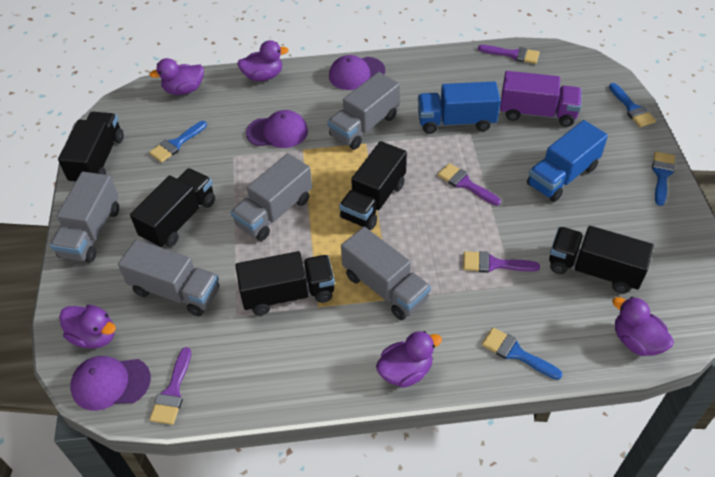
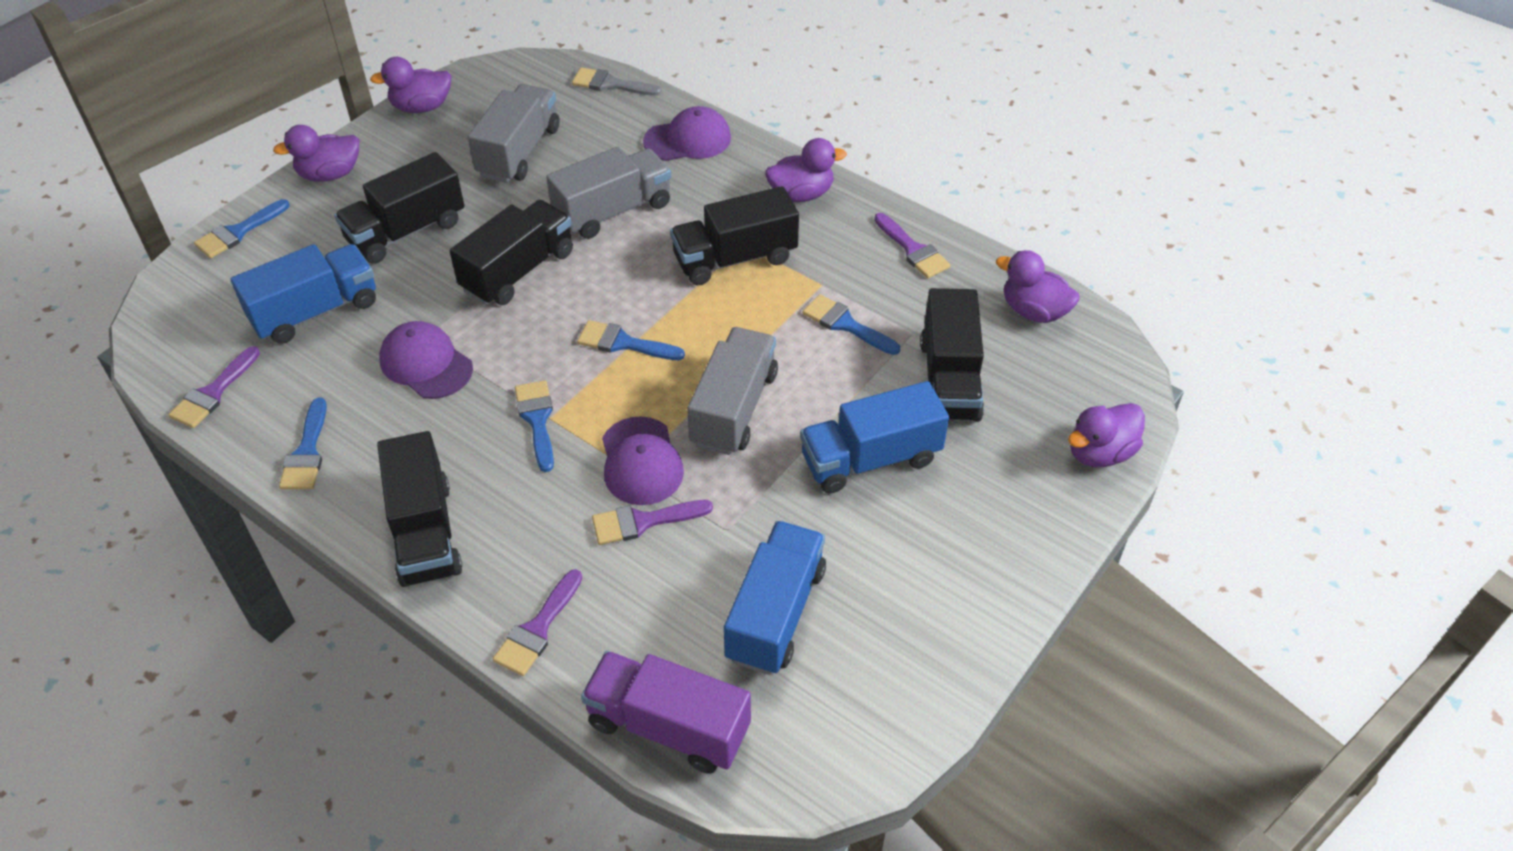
blue brush: 4 -> 5
blue truck: 2 -> 3
grey brush: 0 -> 1
grey truck: 5 -> 3

